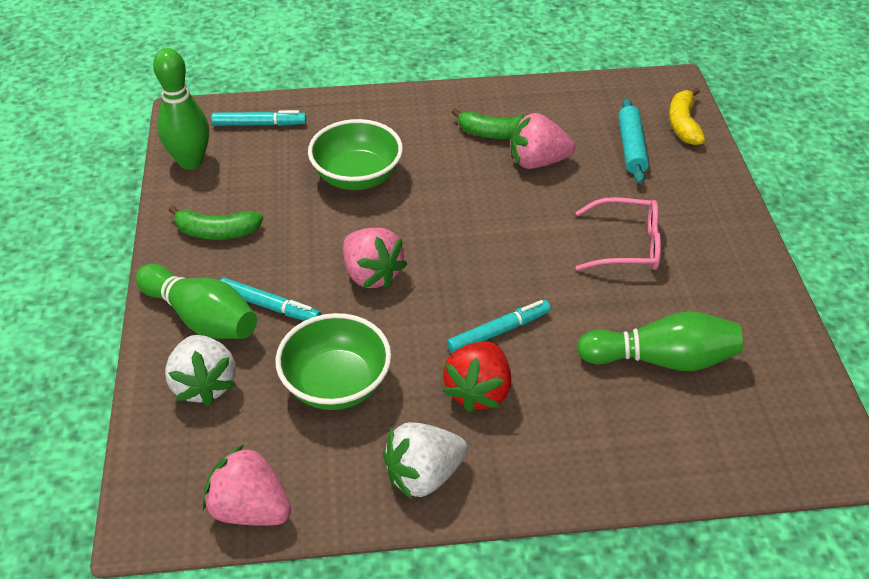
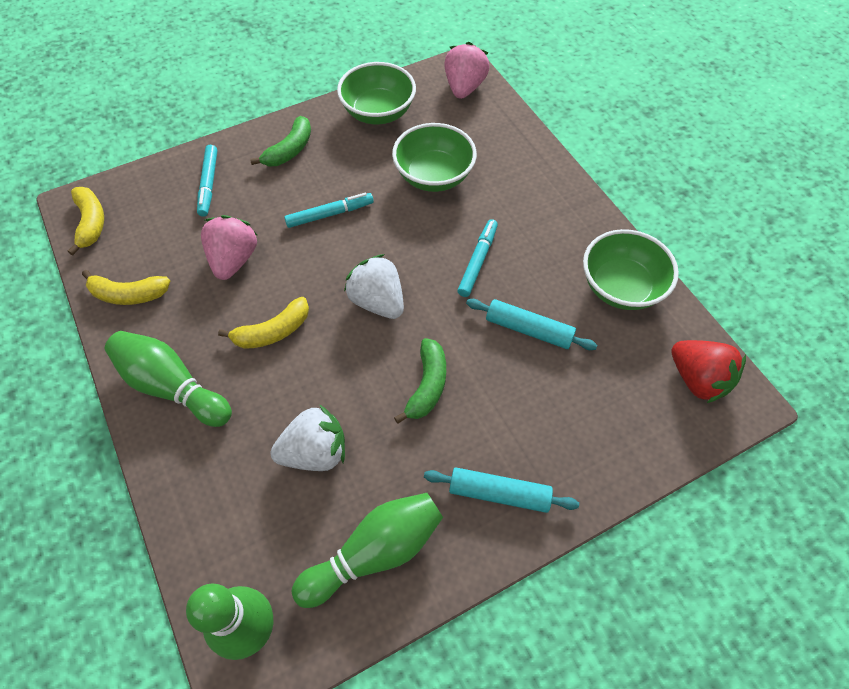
green bowl: 2 -> 3
pink glasses: 1 -> 0
pink strawberry: 3 -> 2
turquoise rolling pin: 1 -> 2
yellow banana: 1 -> 3

